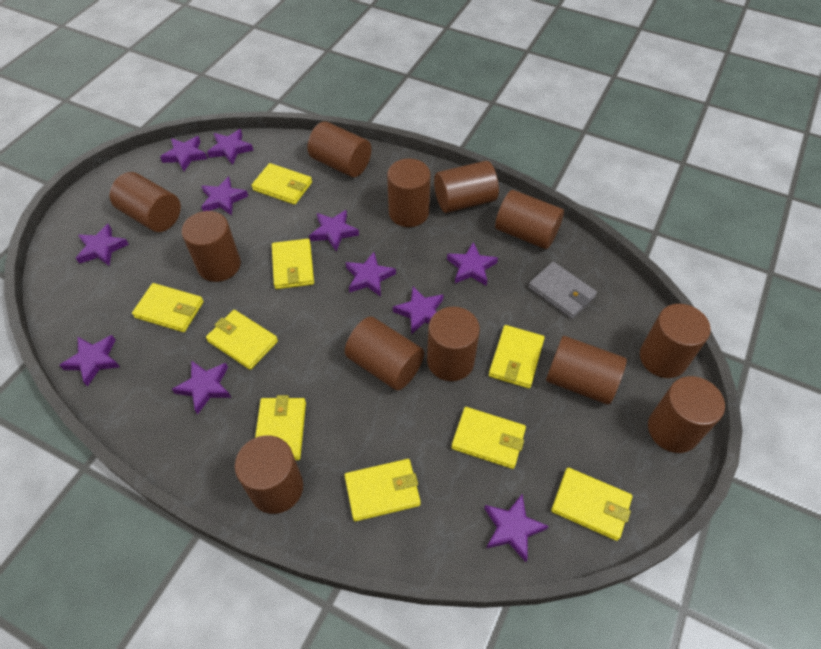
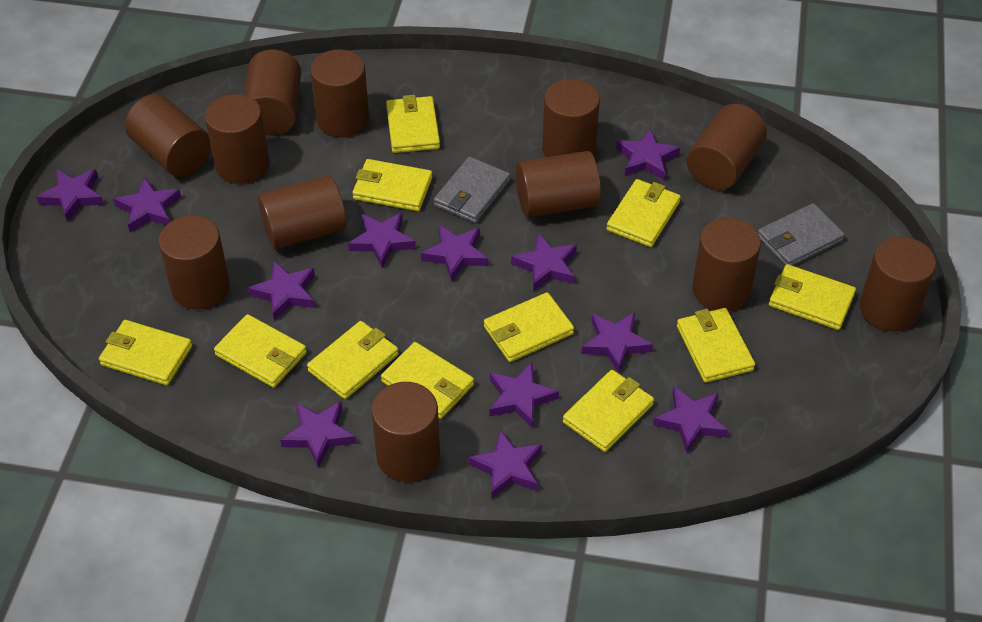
grey wallet: 1 -> 2
purple star: 11 -> 12
yellow wallet: 9 -> 11

